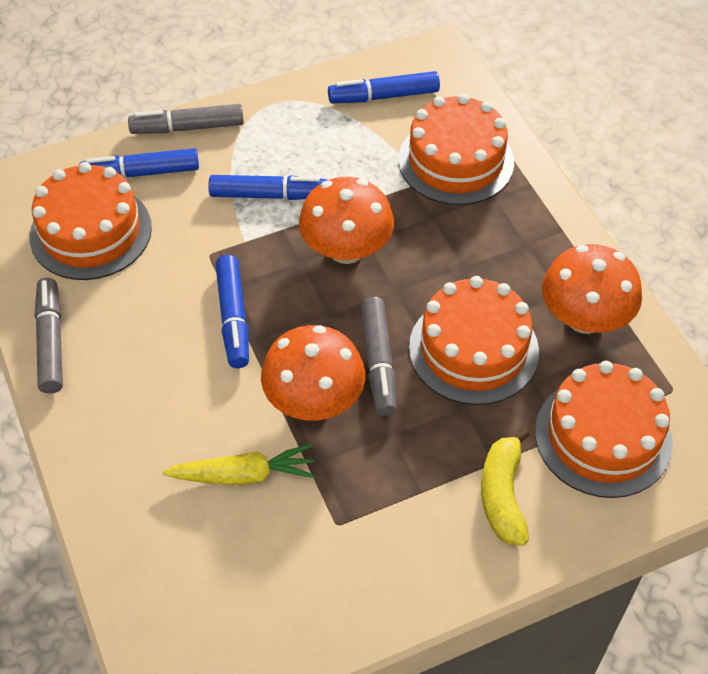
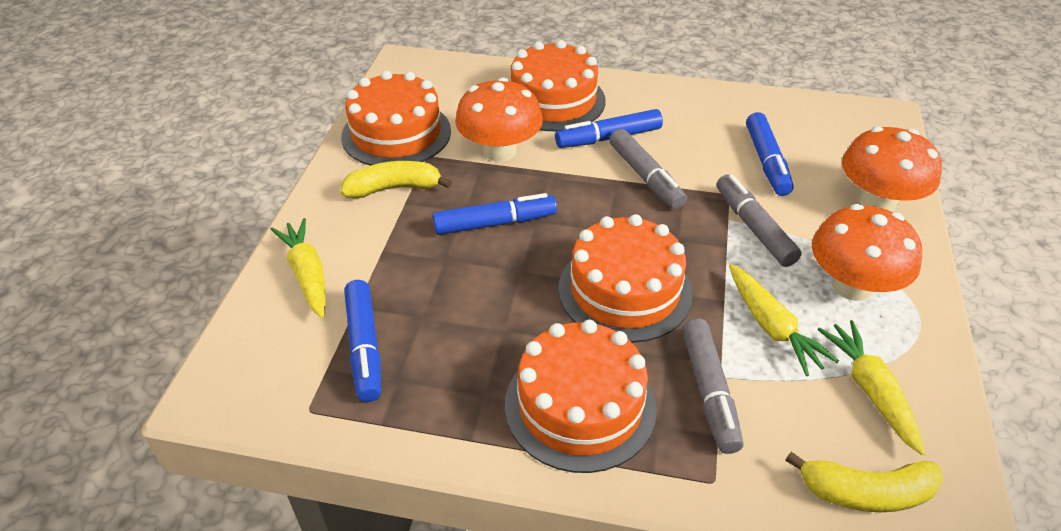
yellow banana: 1 -> 2
yellow carrot: 1 -> 3

